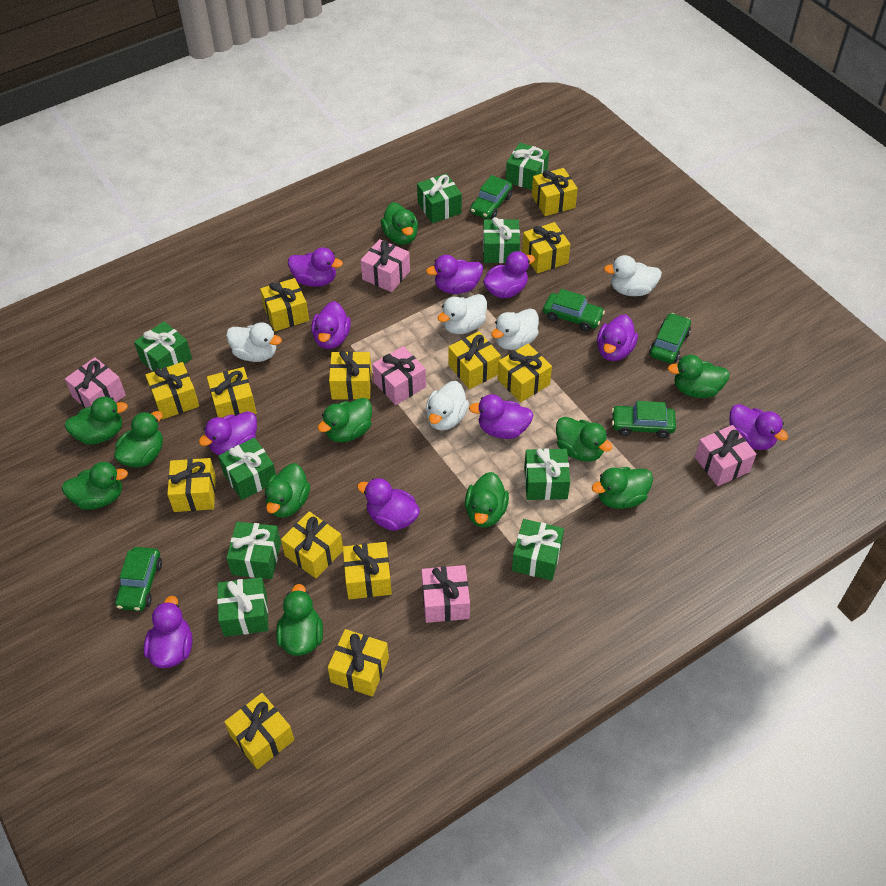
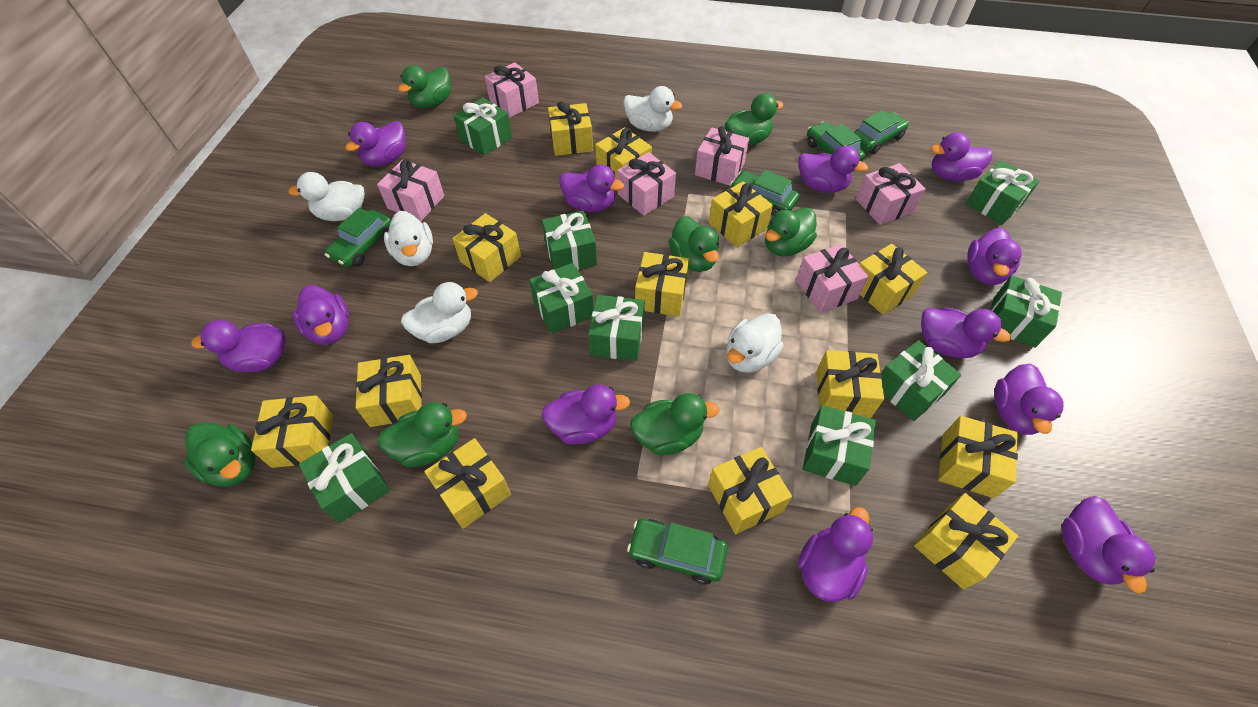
green duck: 11 -> 7
pink gift: 5 -> 6
purple duck: 10 -> 12

